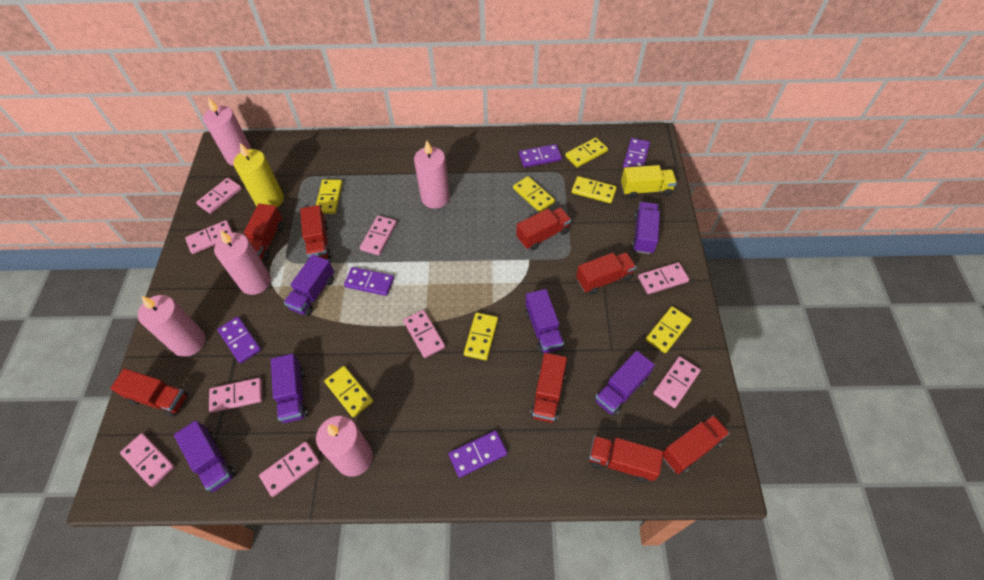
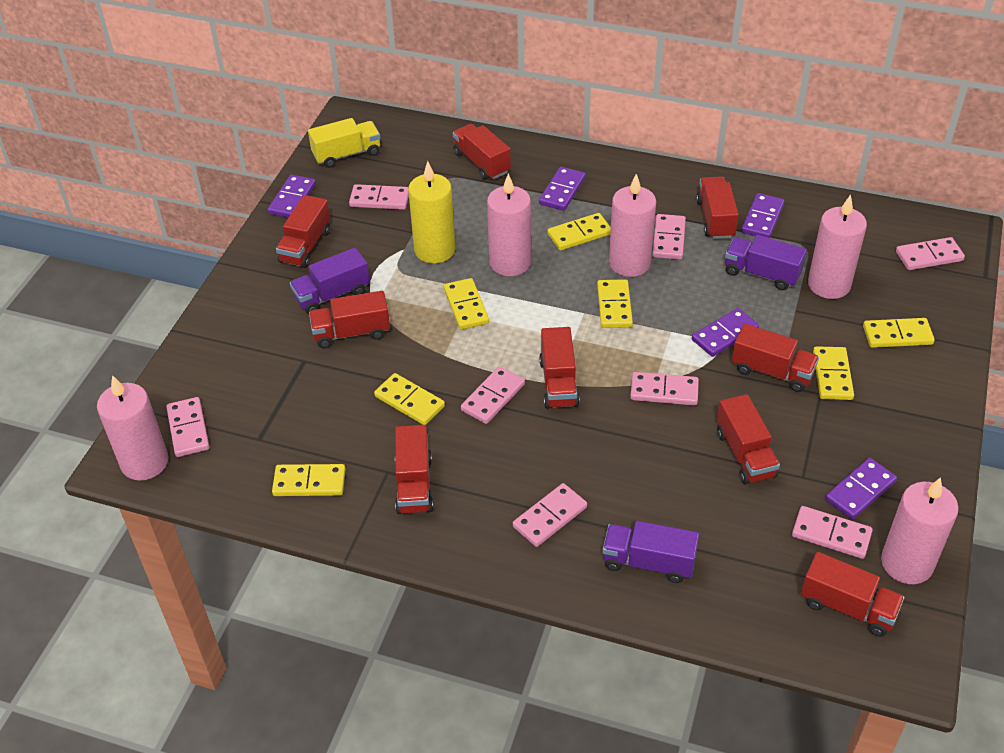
pink domino: 9 -> 8
purple truck: 6 -> 3
red truck: 8 -> 9

